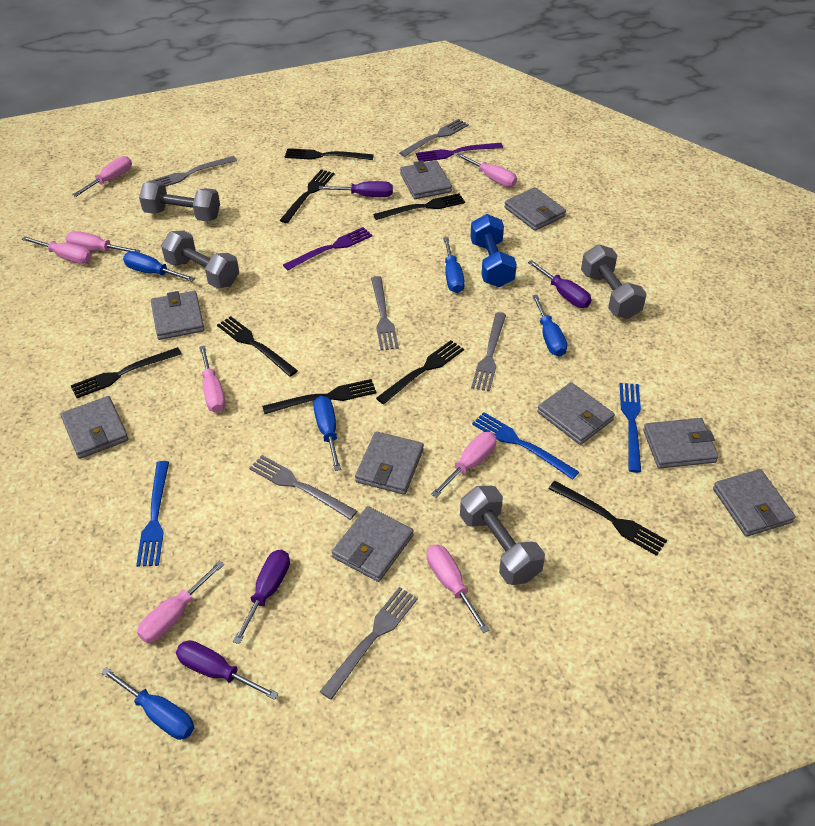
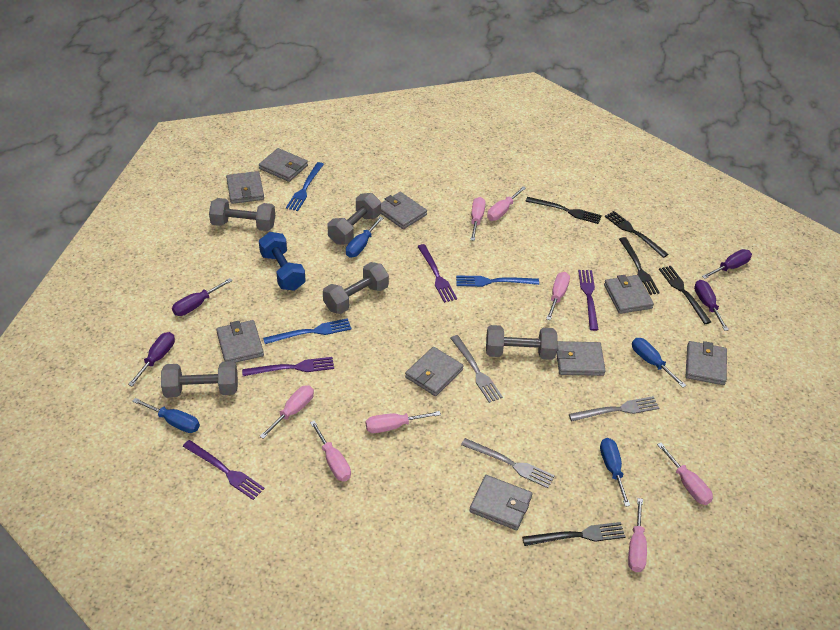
black fork: 8 -> 5
blue screwdriver: 5 -> 4
grey dumbbell: 4 -> 5
grey fork: 6 -> 3
purple fork: 2 -> 4

